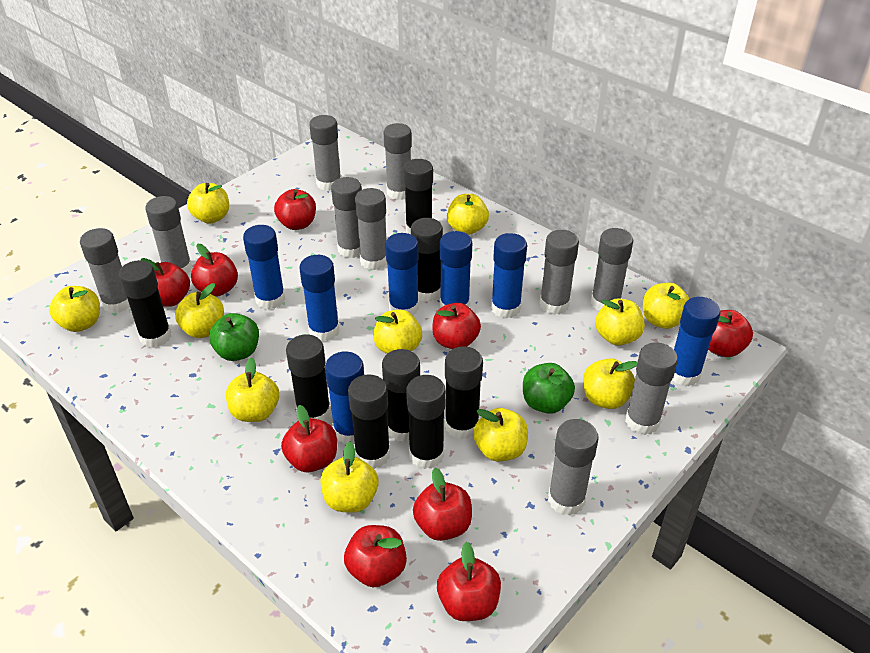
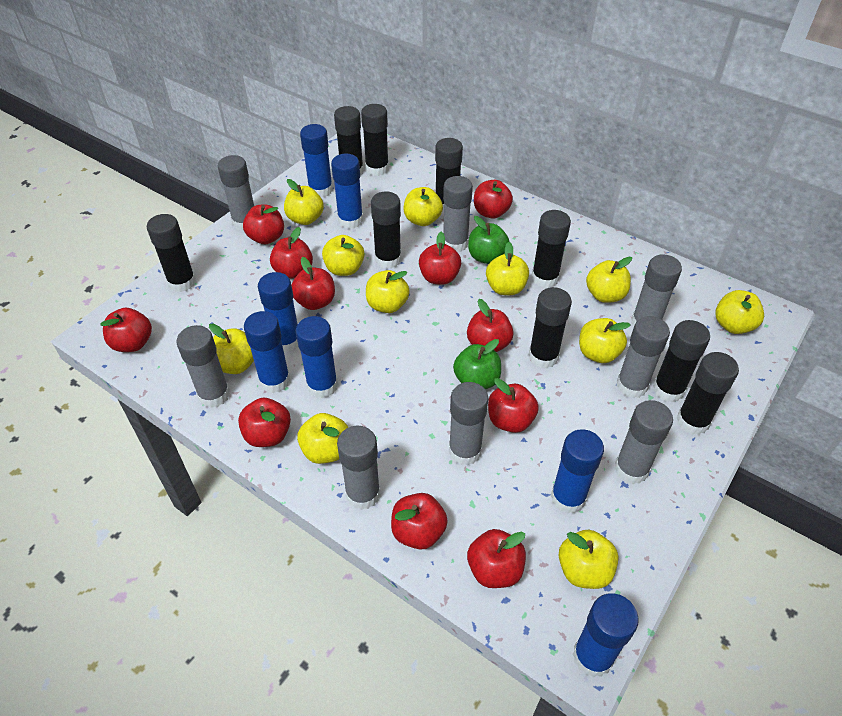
black glue stick: 8 -> 9
grey glue stick: 10 -> 8
red apple: 9 -> 11

